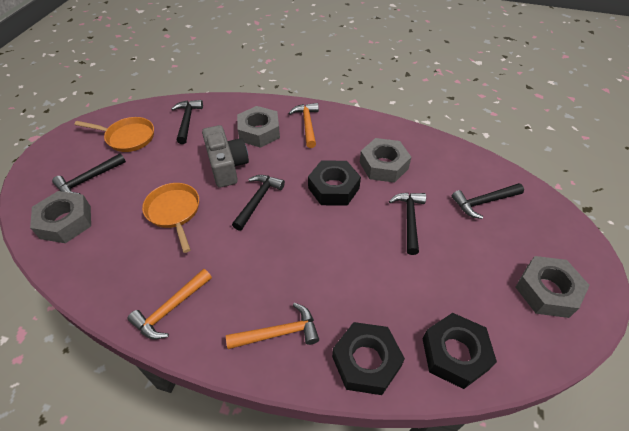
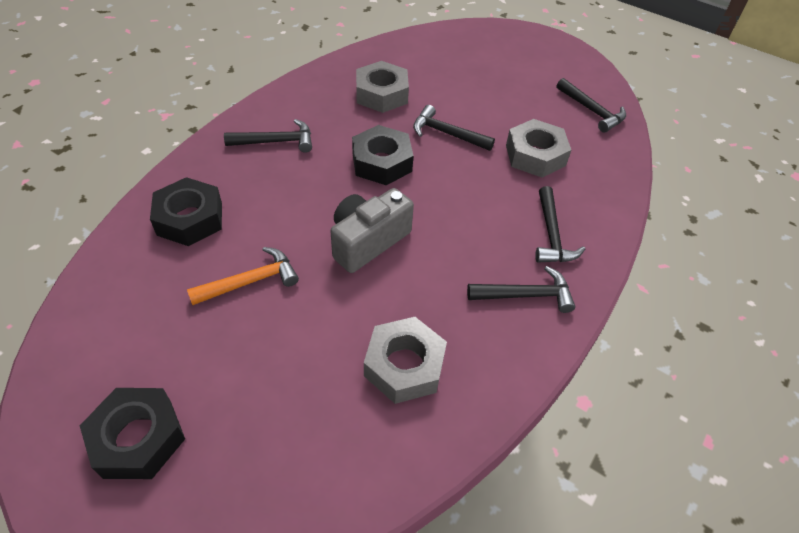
grey nut: 4 -> 3
orange hammer: 3 -> 1
orange pan: 2 -> 0

